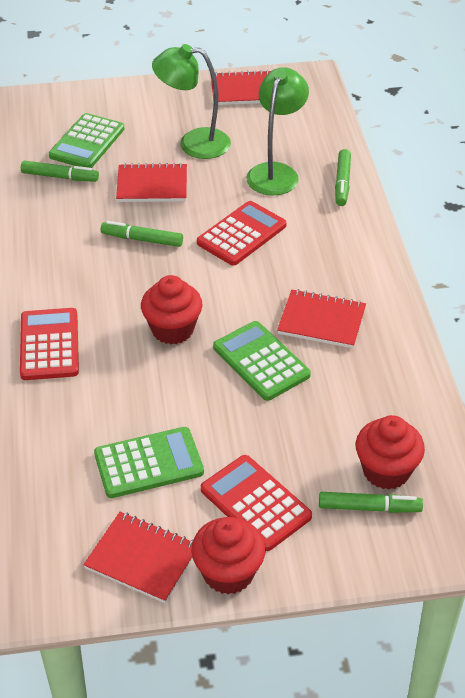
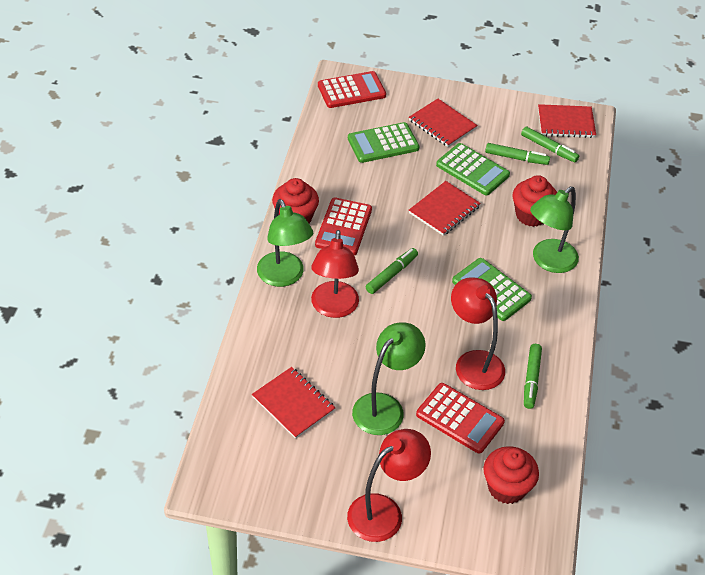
green lamp: 2 -> 3
red lamp: 0 -> 3

